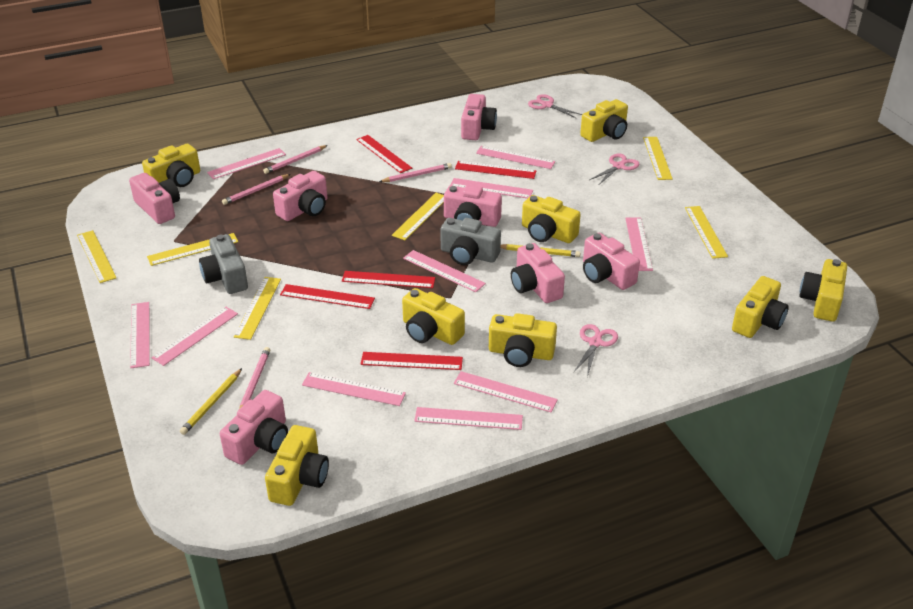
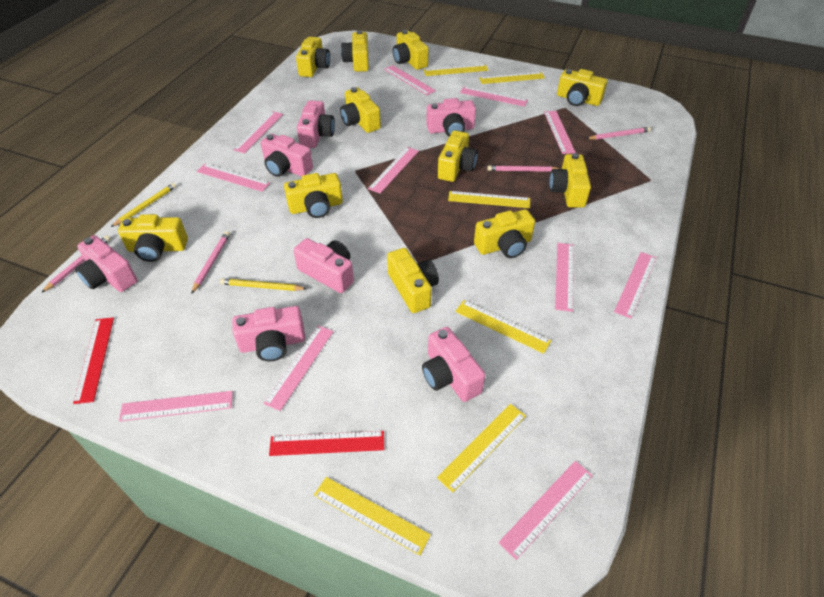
grey camera: 2 -> 0
pink ruler: 10 -> 11
pink scissors: 3 -> 0
red ruler: 5 -> 2
yellow camera: 8 -> 11

